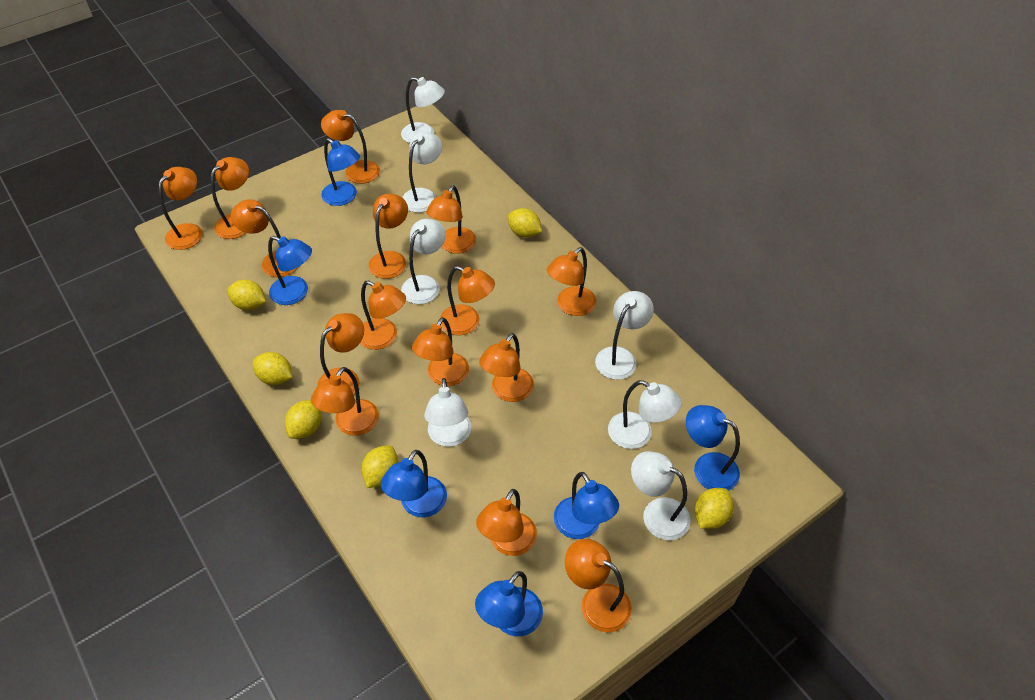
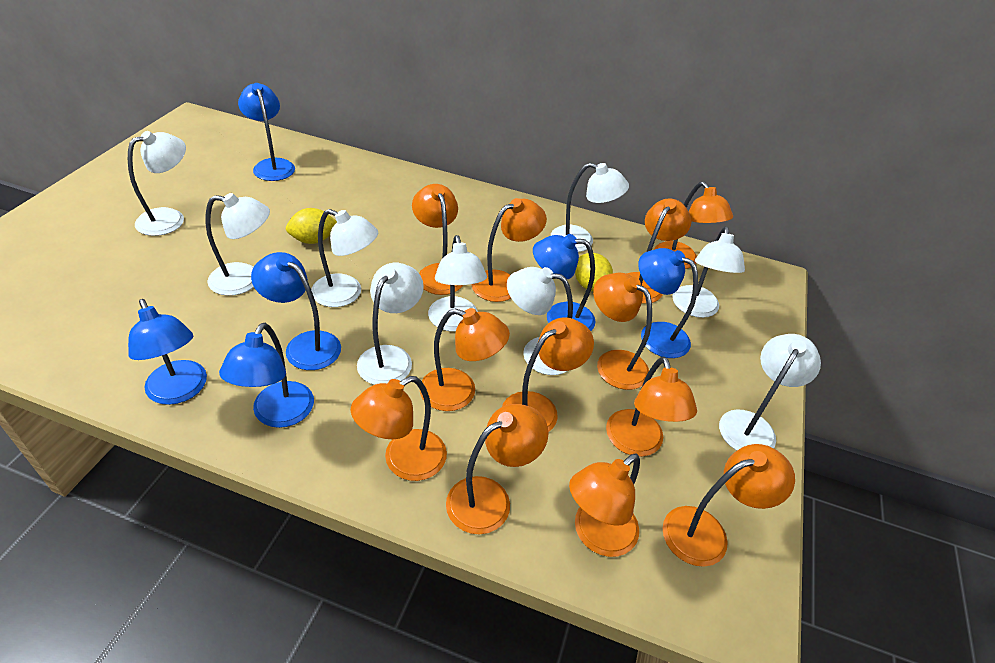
orange lamp: 15 -> 12
white lamp: 7 -> 9
yellow lemon: 6 -> 2

